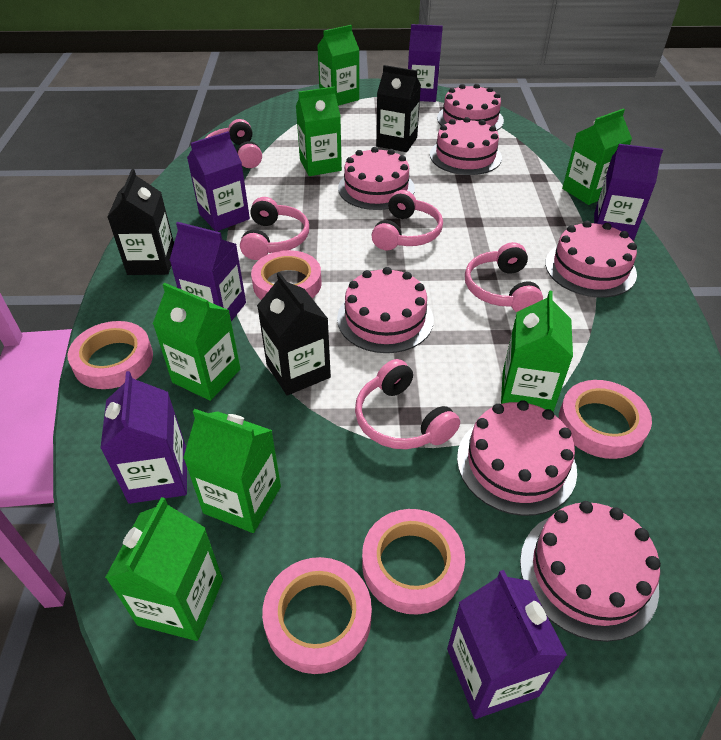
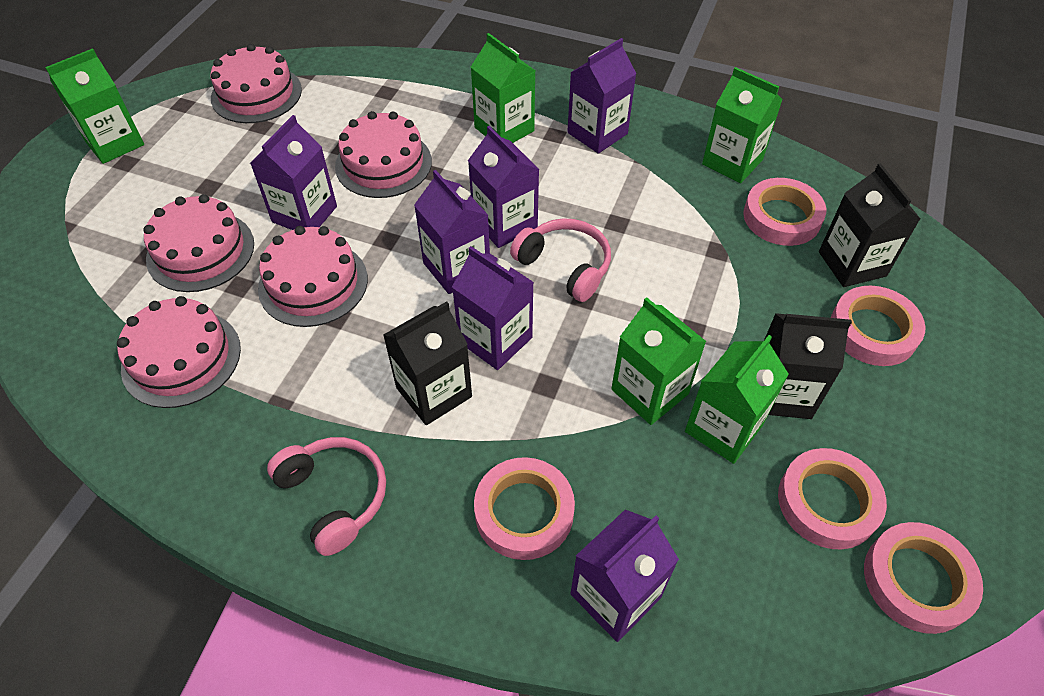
green carton: 7 -> 5
pink cake: 7 -> 5
pink headphones: 5 -> 2

